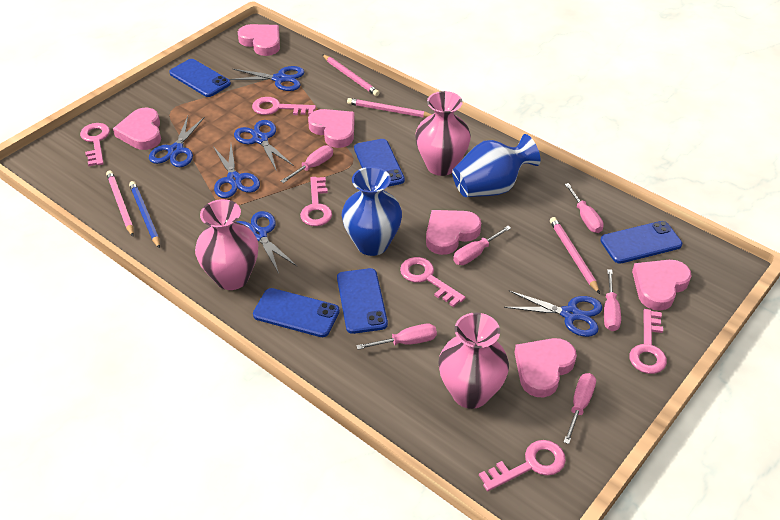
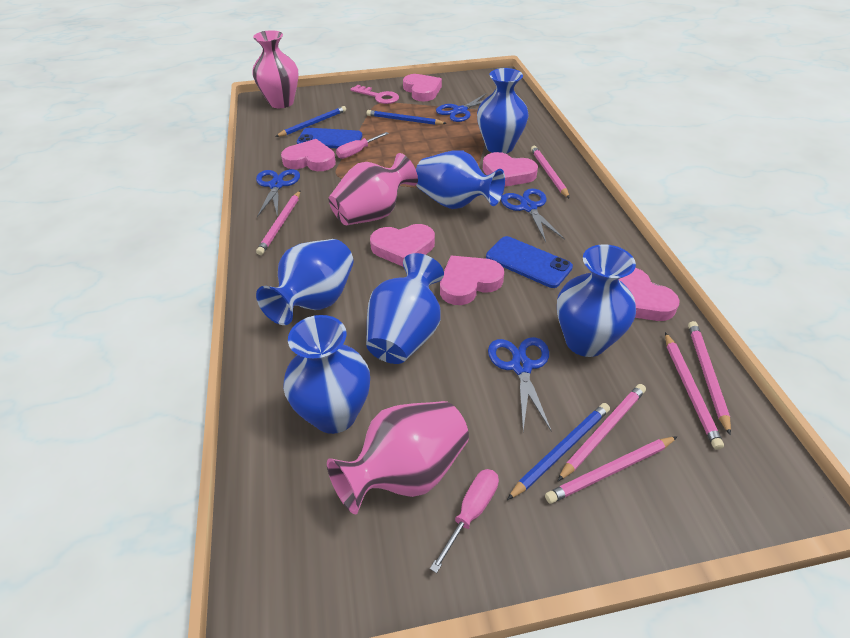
blue pencil: 1 -> 3
blue phone: 5 -> 2
blue scissors: 6 -> 4
blue vase: 2 -> 6
pink key: 6 -> 1
pink pencil: 4 -> 6
pink screwdriver: 6 -> 2

